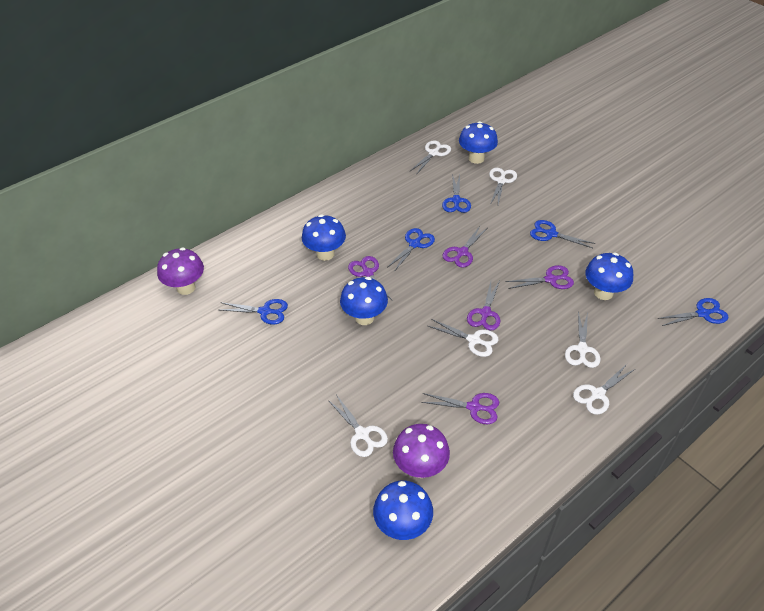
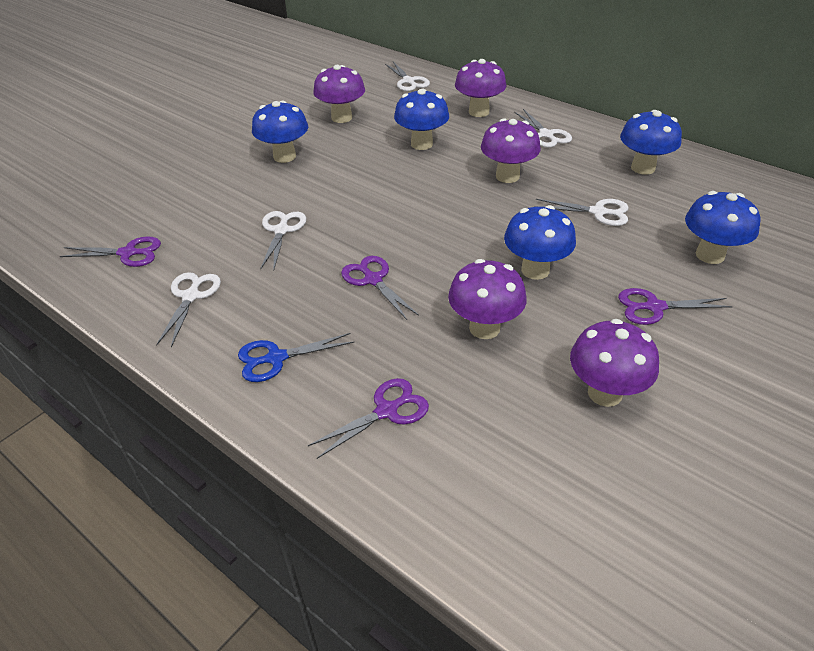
blue scissors: 5 -> 1
purple mushroom: 2 -> 5
purple scissors: 5 -> 4
white scissors: 6 -> 5

